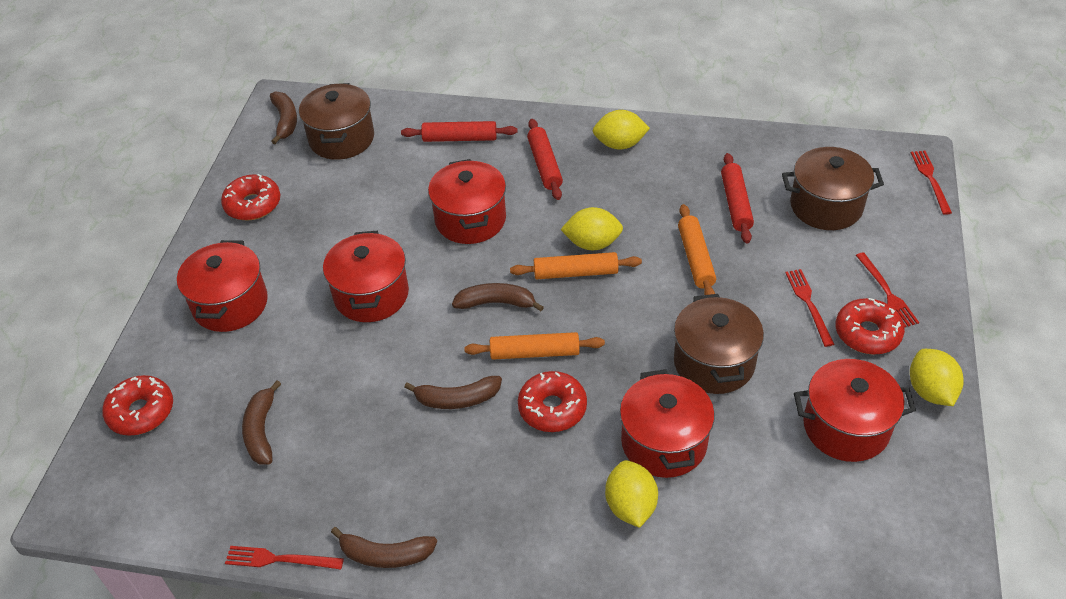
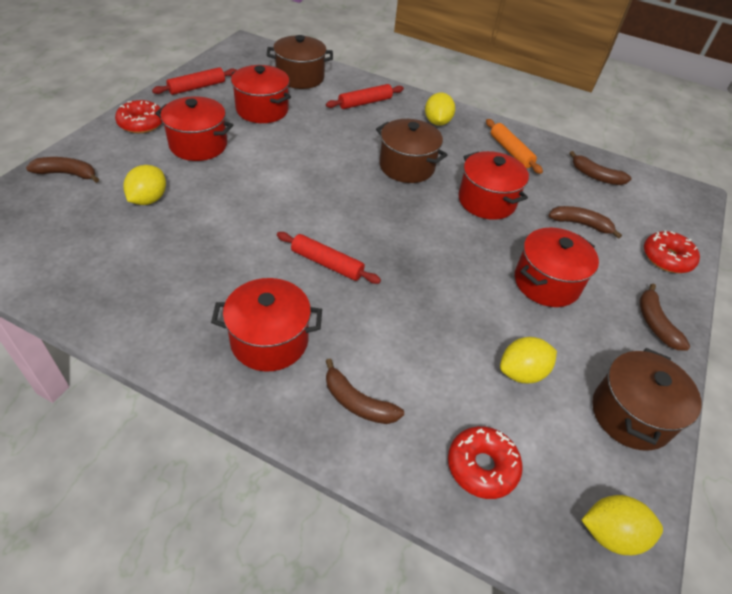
orange rolling pin: 3 -> 1
red donut: 4 -> 3
red fork: 4 -> 0

